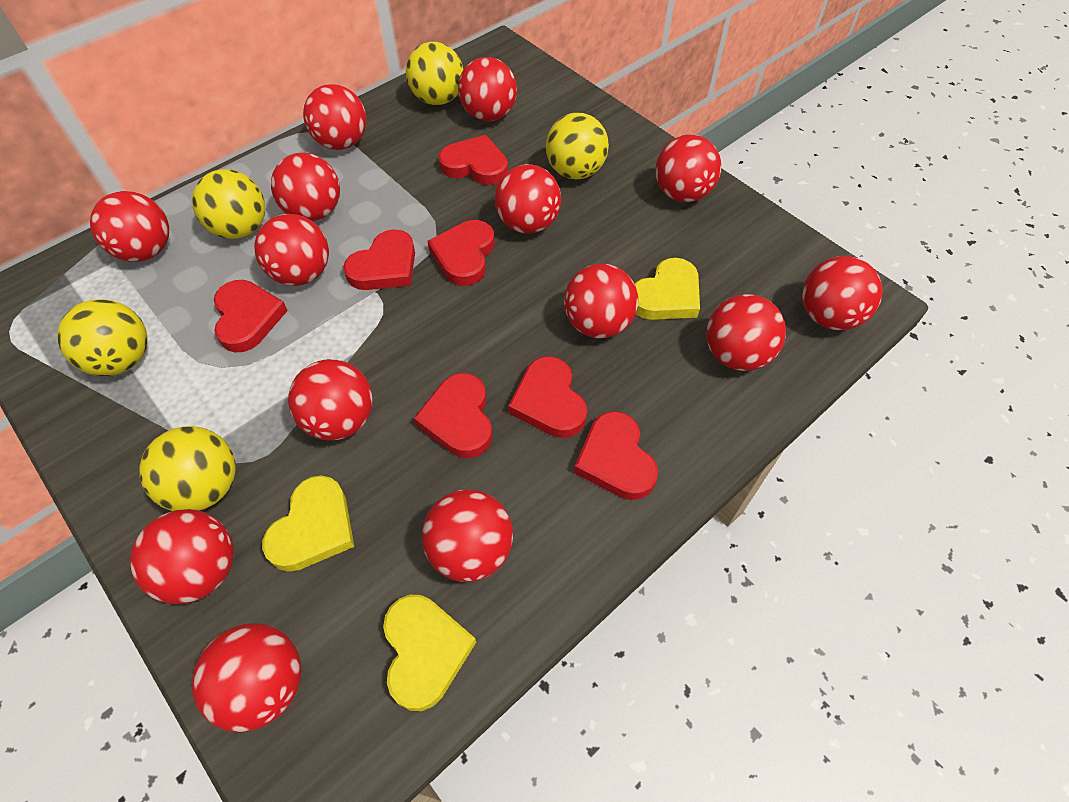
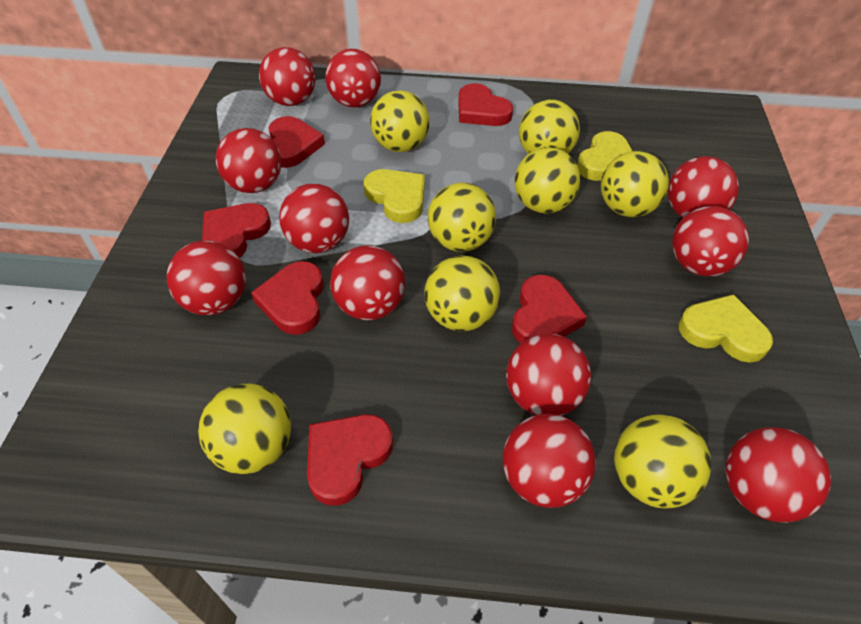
red ball: 14 -> 11
red heart: 7 -> 6
yellow ball: 5 -> 8

